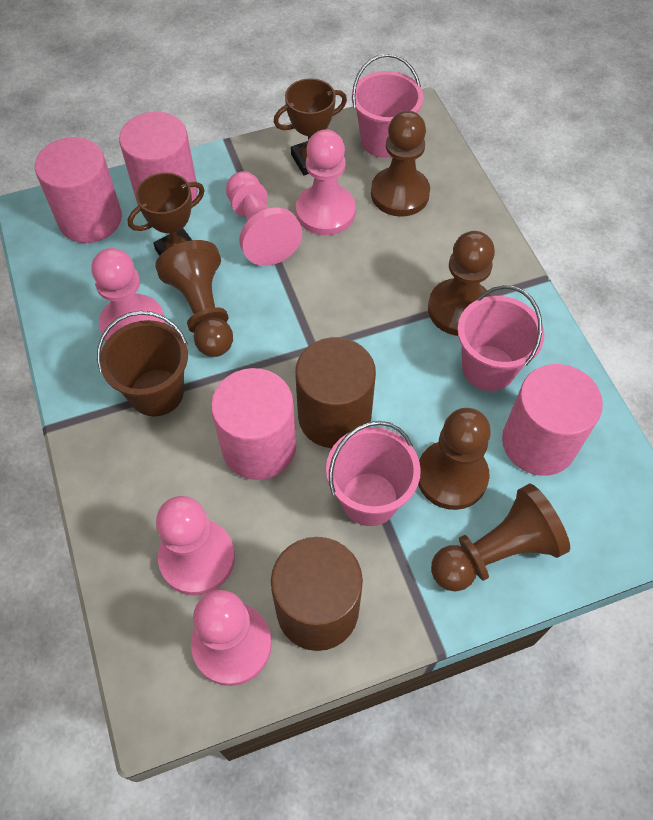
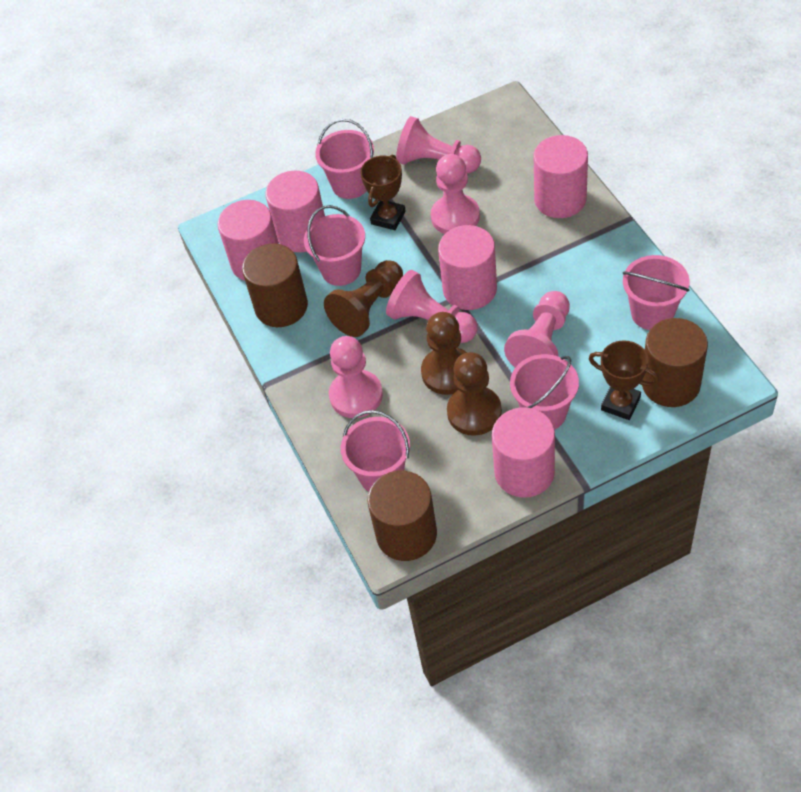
brown bucket: 1 -> 0
brown cylinder: 2 -> 3
brown pawn: 5 -> 3
pink bucket: 3 -> 5
pink cylinder: 4 -> 5

